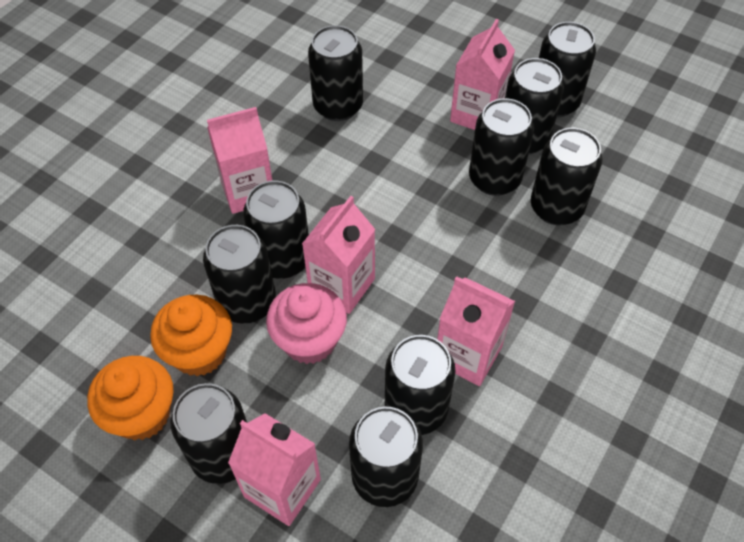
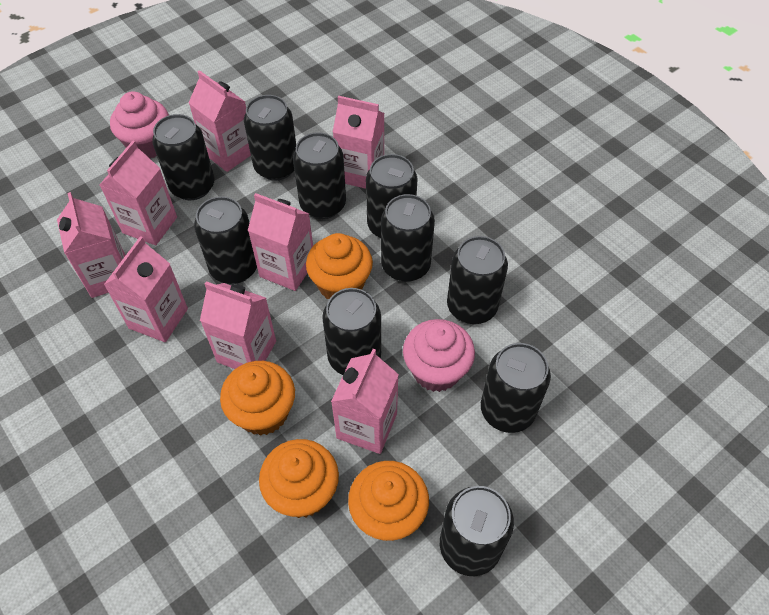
orange cupcake: 2 -> 4
pink carton: 5 -> 8
pink cupcake: 1 -> 2

